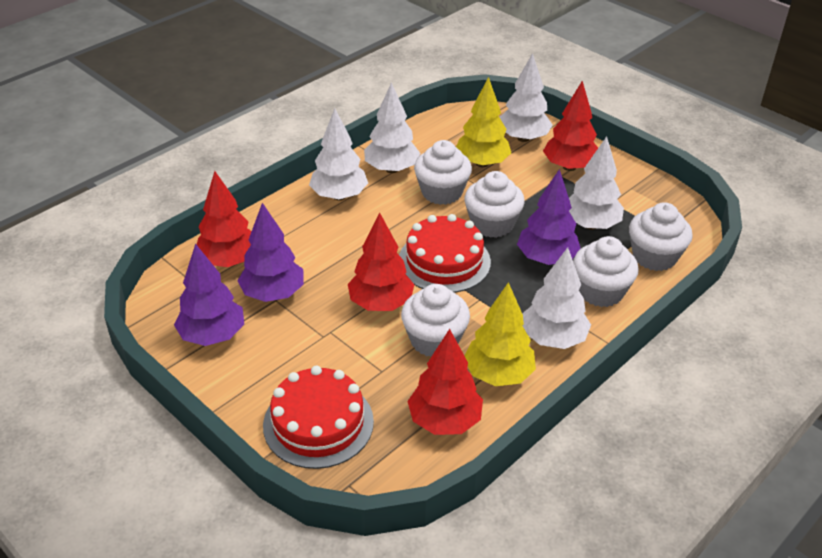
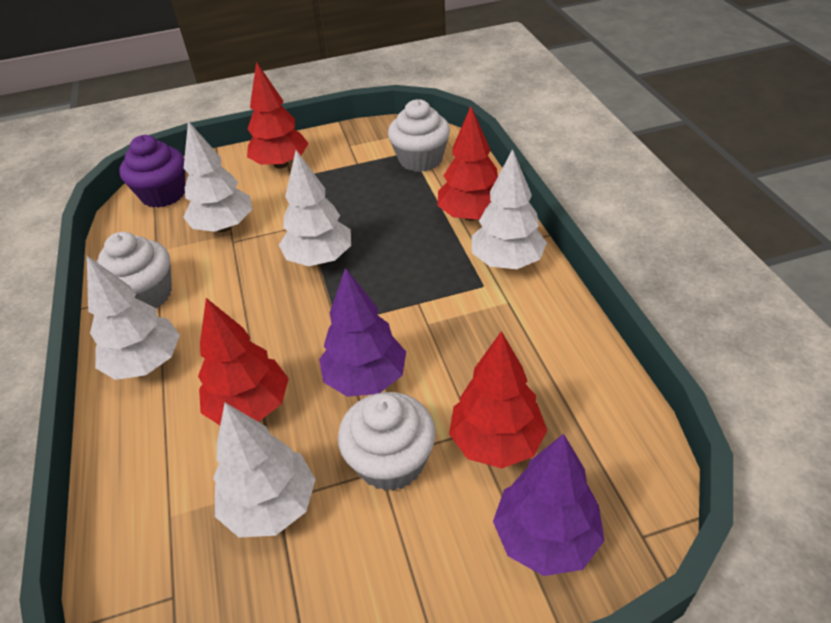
purple cupcake: 0 -> 1
purple tree: 3 -> 2
red cake: 2 -> 0
white cupcake: 5 -> 3
yellow tree: 2 -> 0

